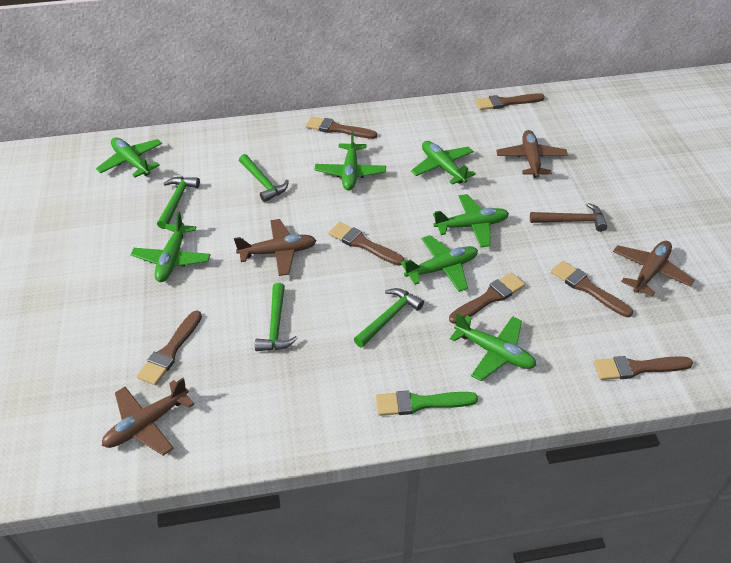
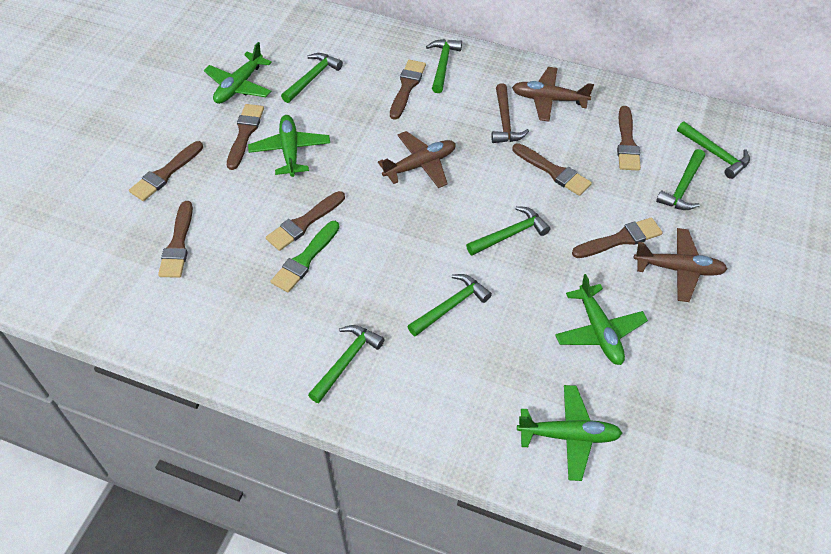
brown brush: 7 -> 8
brown plane: 4 -> 3
green hammer: 4 -> 7
green plane: 7 -> 4

